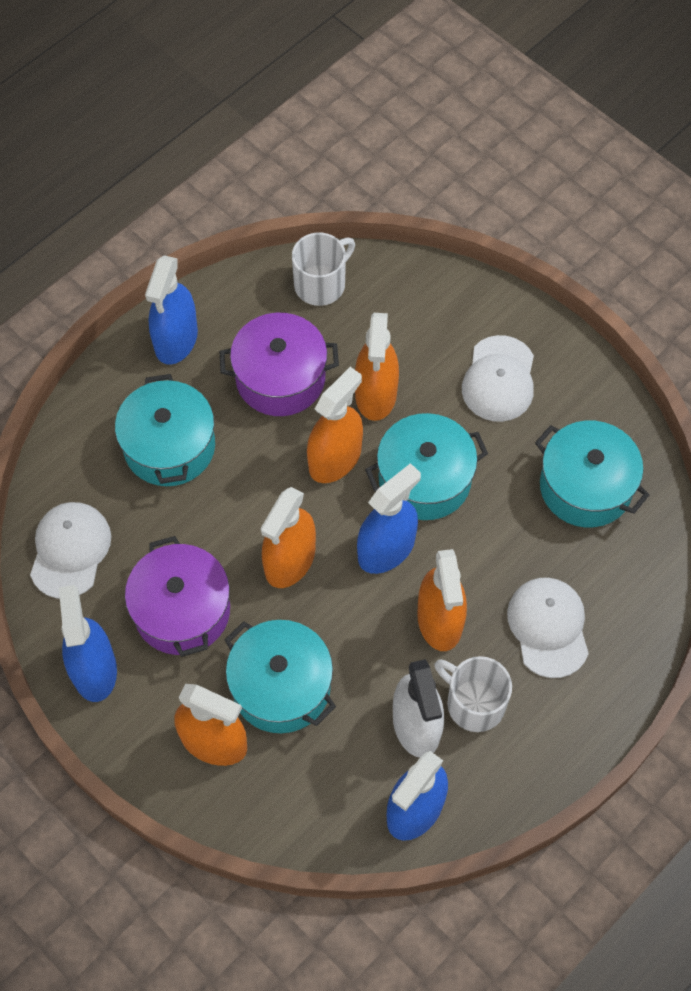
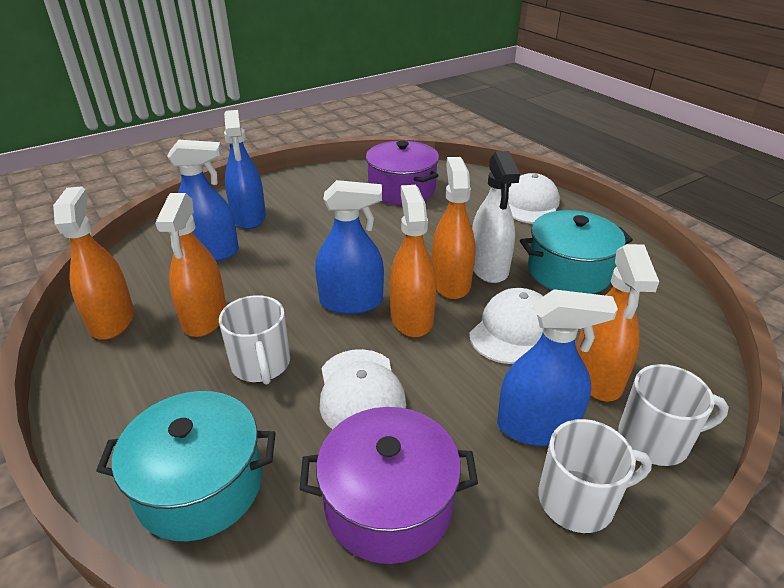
turquoise pot: 4 -> 2
white mug: 2 -> 3

